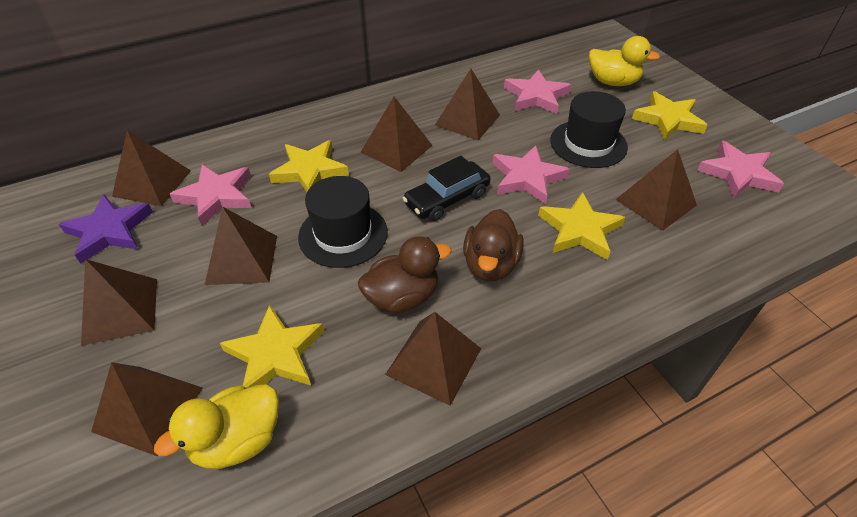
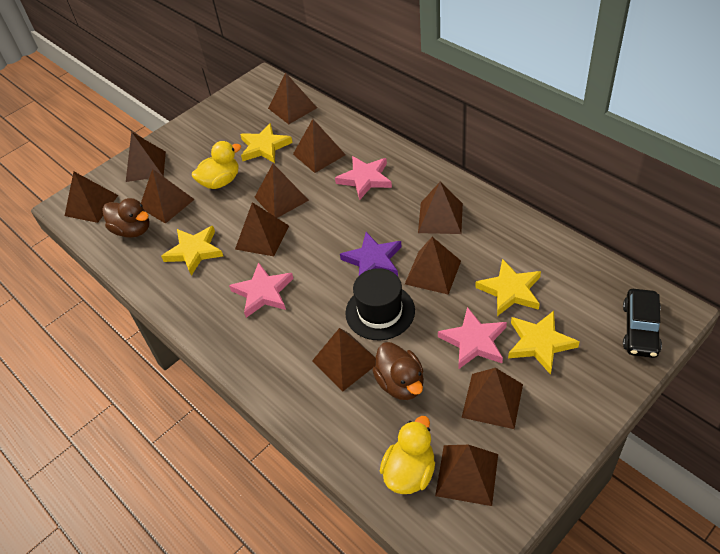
black hat: 2 -> 1
brown pyramid: 8 -> 12
pink star: 4 -> 3

